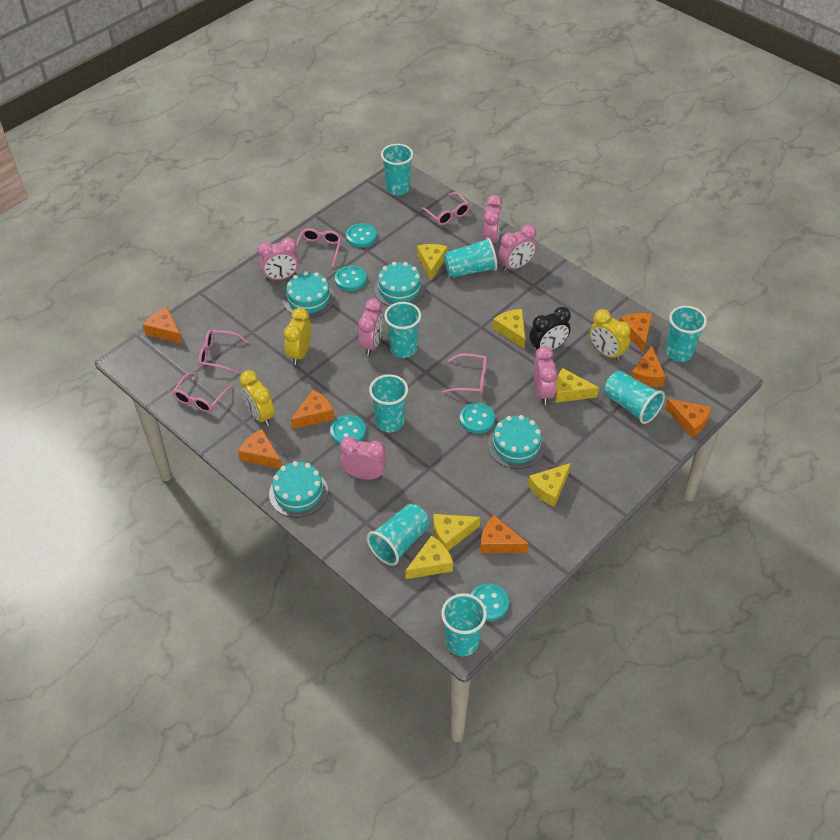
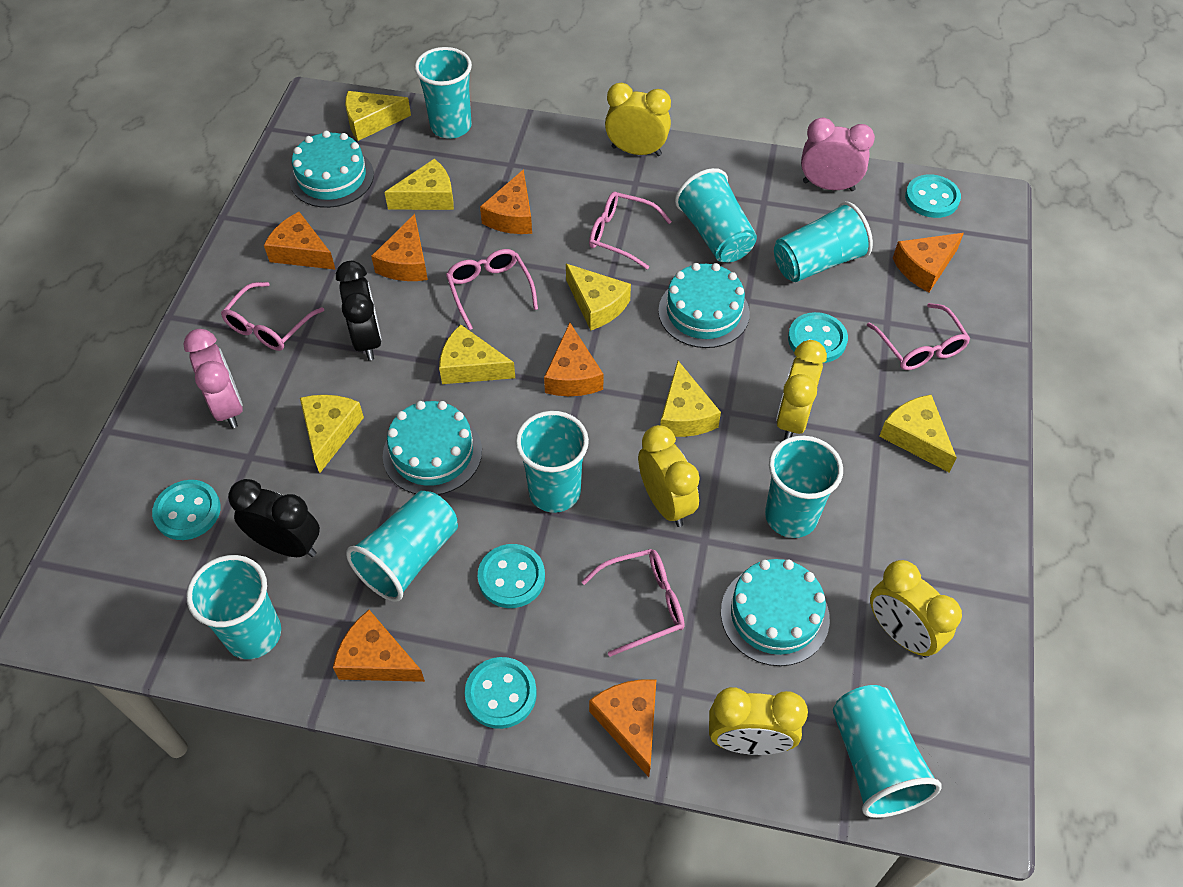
black clock: 1 -> 2
pink clock: 6 -> 2
yellow cheese: 6 -> 7
yellow clock: 3 -> 5

